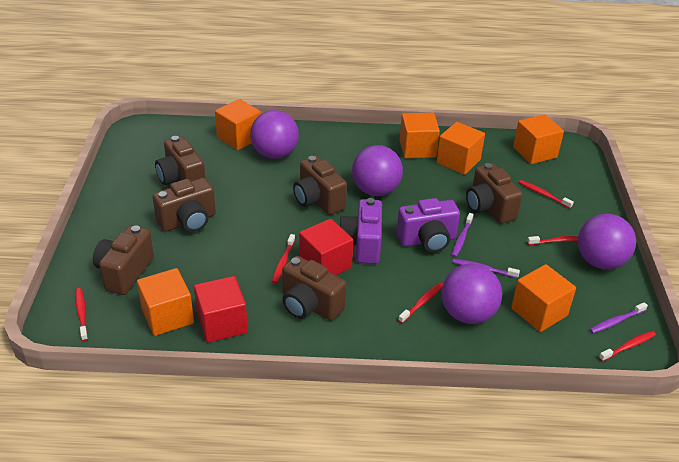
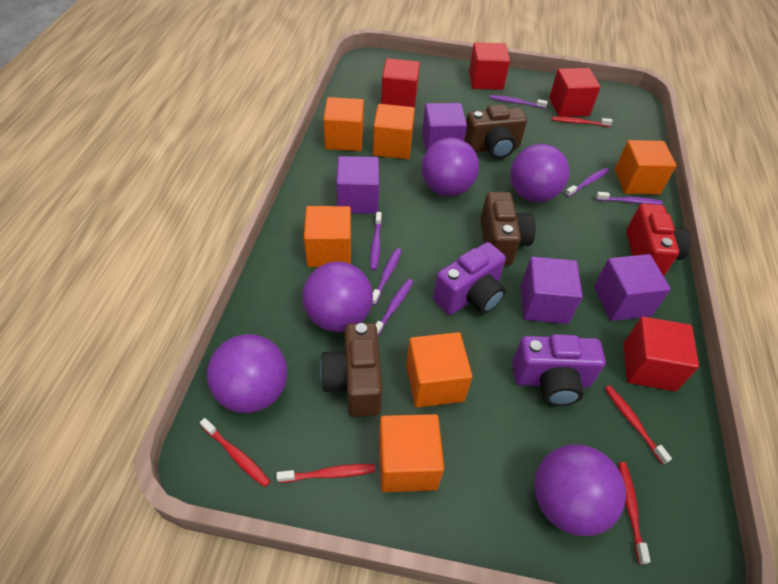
brown camera: 6 -> 3
purple ball: 4 -> 5
purple cube: 0 -> 4
purple toothbrush: 3 -> 6
red camera: 0 -> 1
red cube: 2 -> 4
red toothbrush: 6 -> 5

